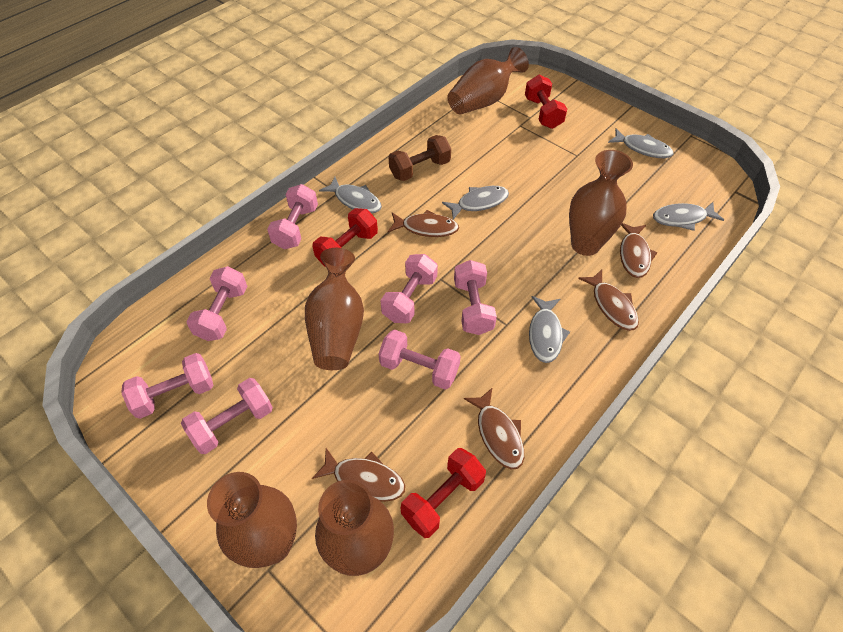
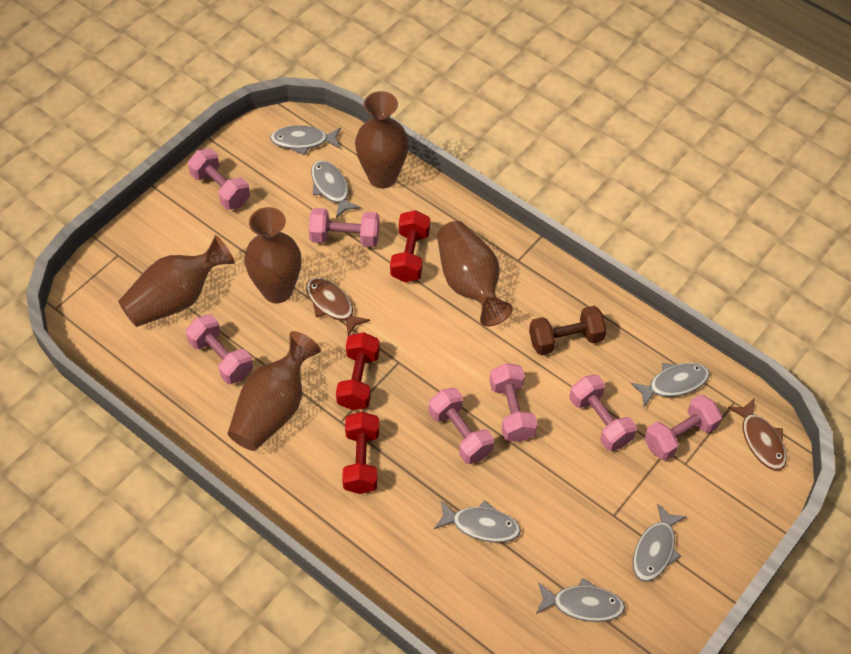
brown fish: 5 -> 2
grey fish: 5 -> 6

